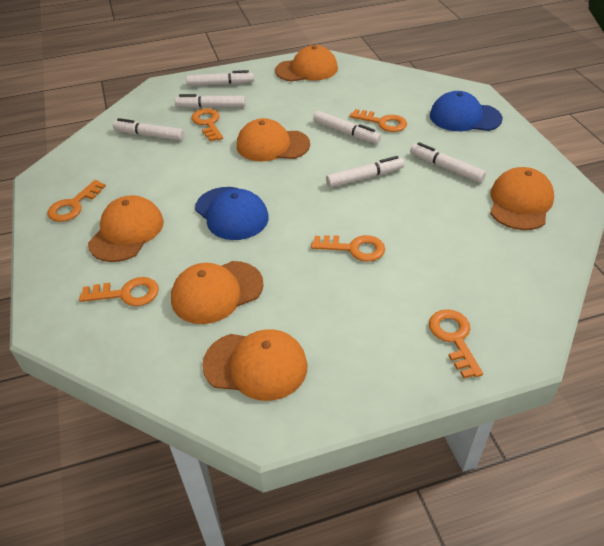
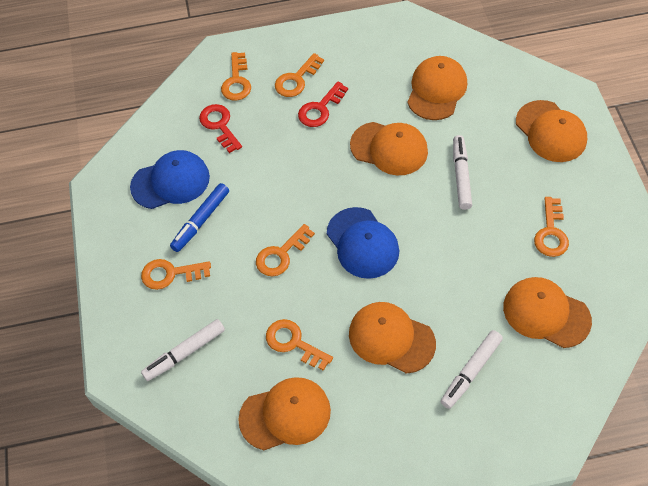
blue marker: 0 -> 1
red key: 0 -> 2
white marker: 6 -> 3

